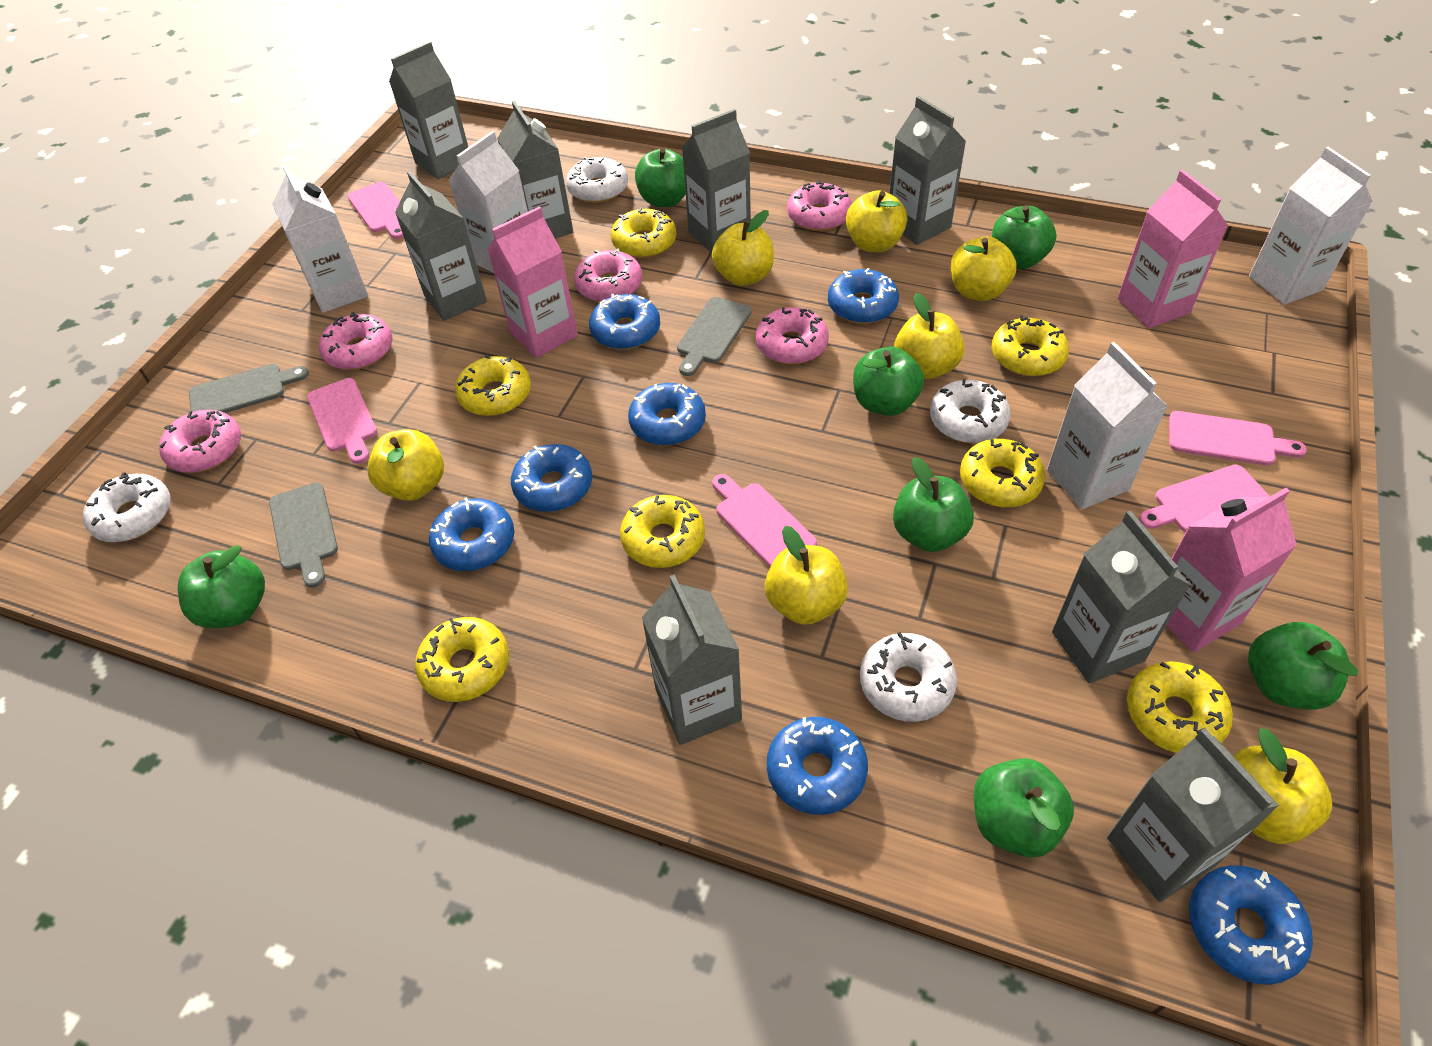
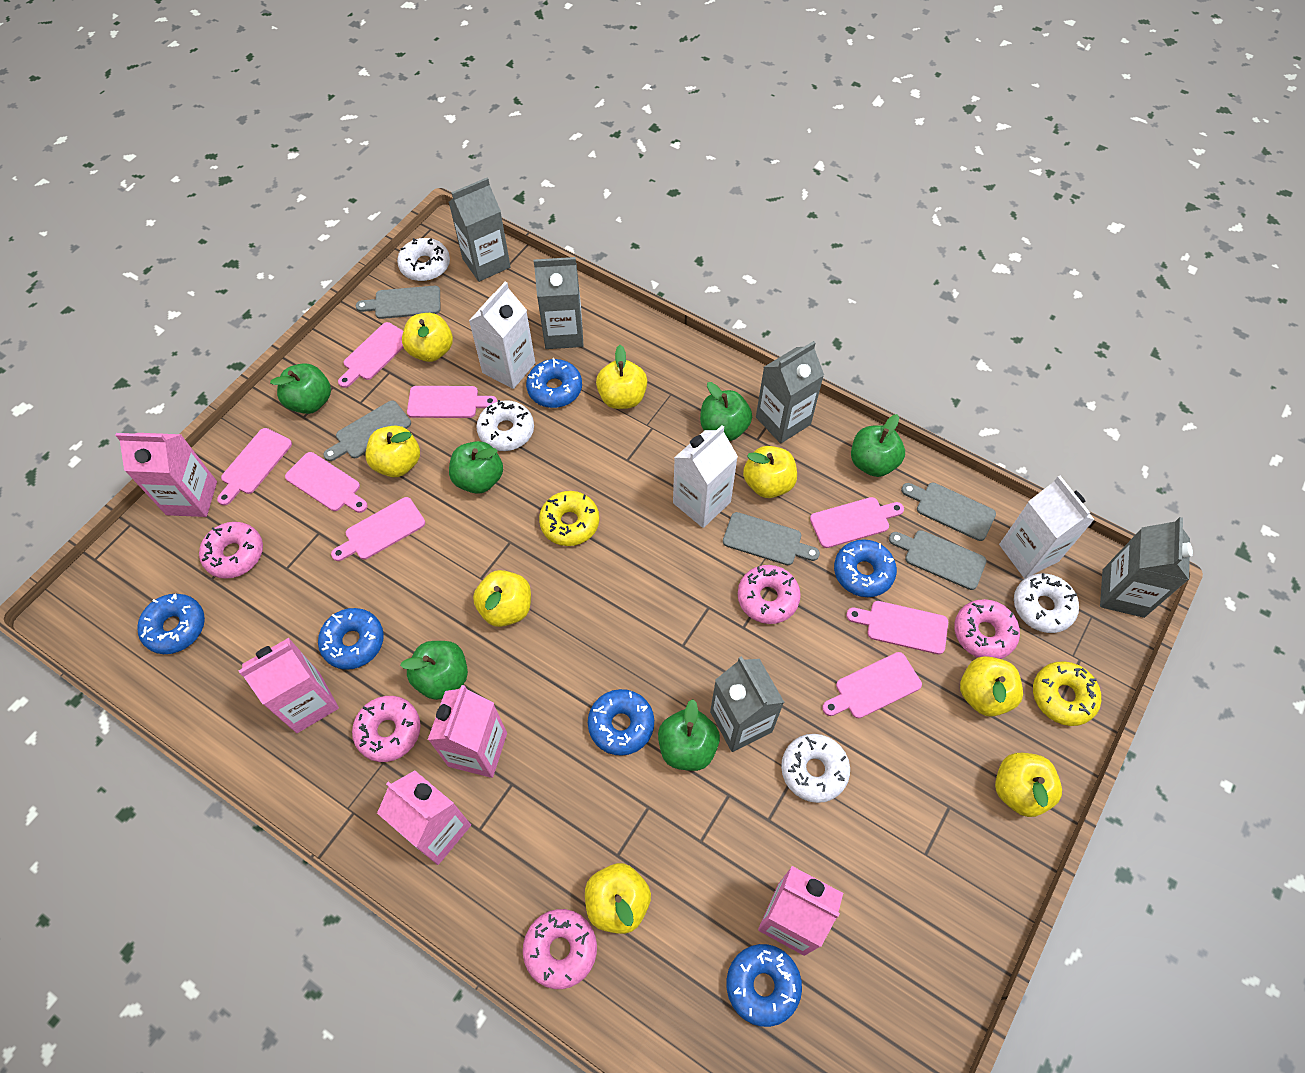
blue donut: 7 -> 6
green apple: 7 -> 6
grey carton: 8 -> 5
grey cutting board: 3 -> 5
pink carton: 3 -> 5
pink cutting board: 5 -> 8
white carton: 4 -> 3
yellow apple: 7 -> 8
yellow donut: 7 -> 2

